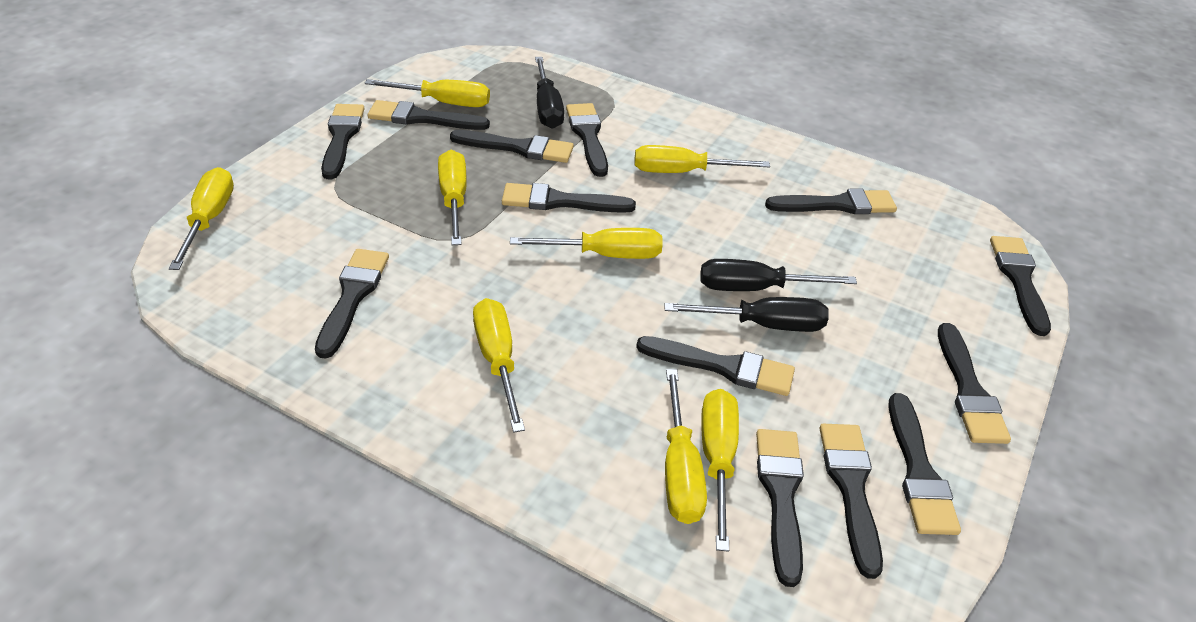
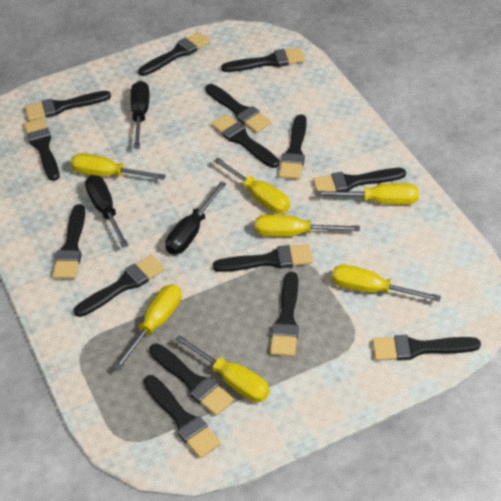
black brush: 13 -> 15
yellow screwdriver: 8 -> 7

